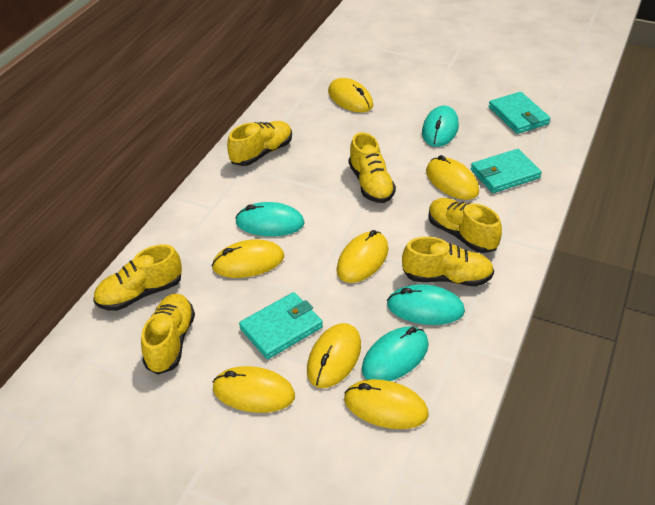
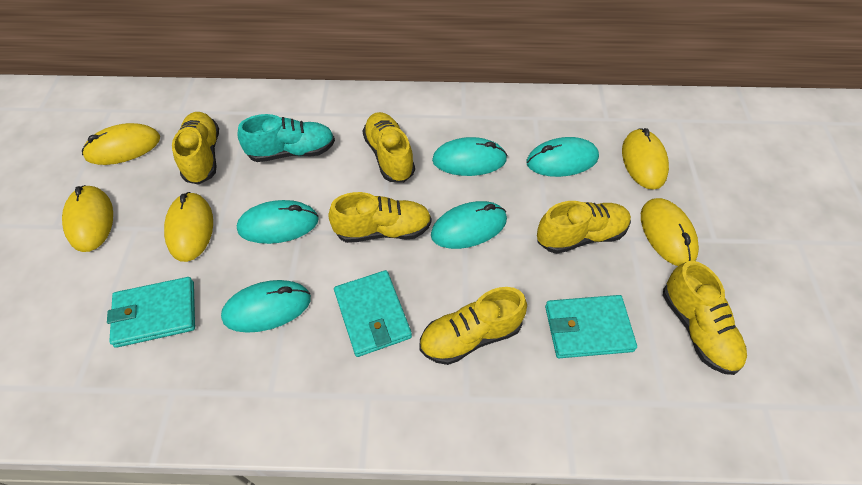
turquoise mouse: 4 -> 5
turquoise shoe: 0 -> 1
yellow mouse: 7 -> 5

